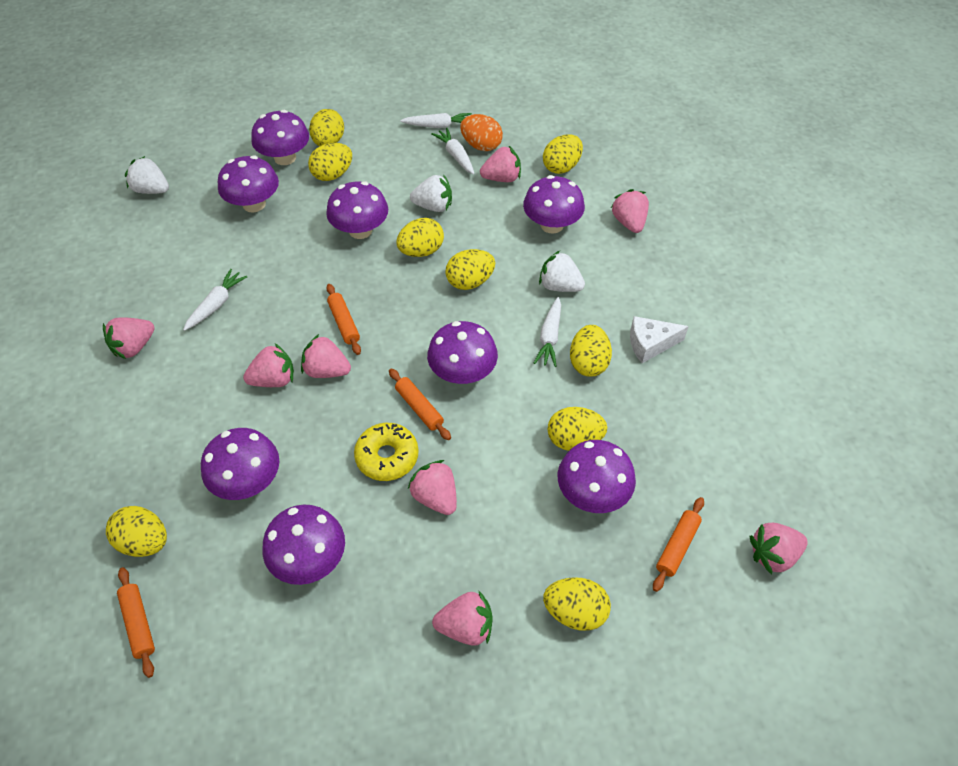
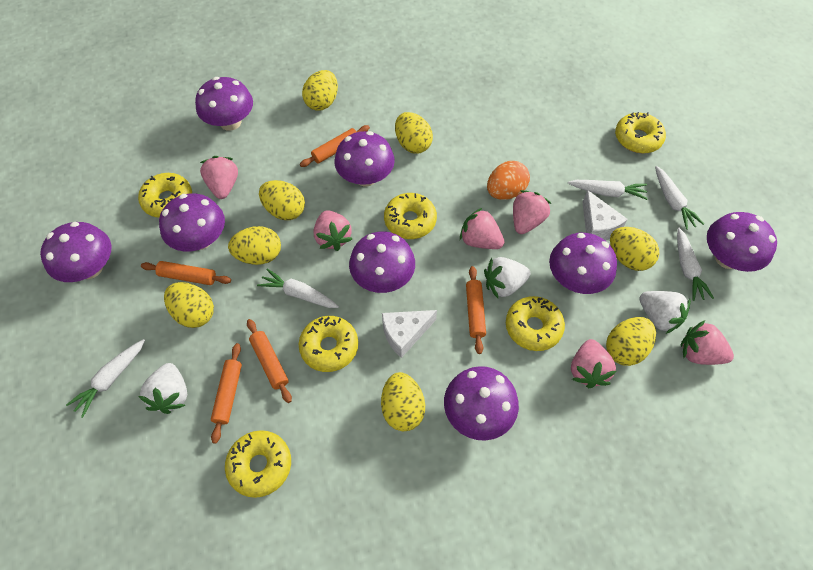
orange rolling pin: 4 -> 5
pink strawberry: 8 -> 6
white carrot: 4 -> 5
white cheese: 1 -> 2
yellow donut: 1 -> 6
yellow egg: 9 -> 8

